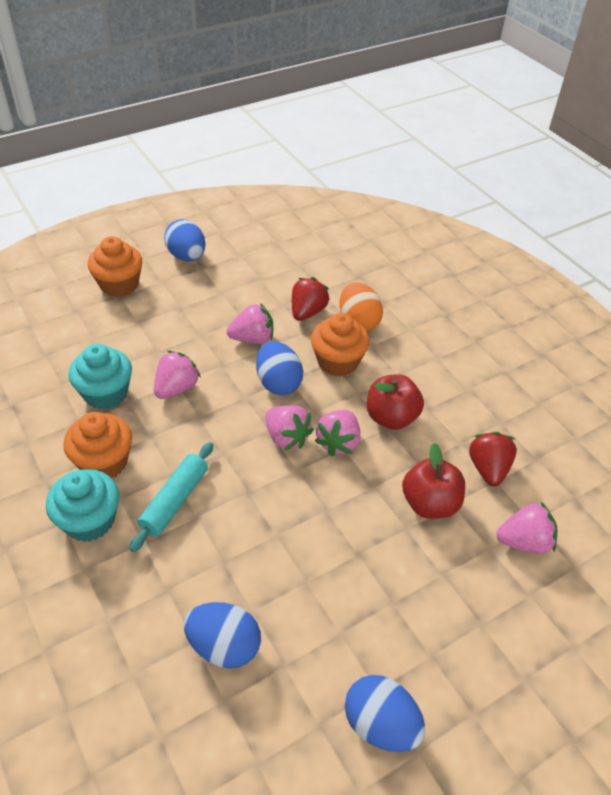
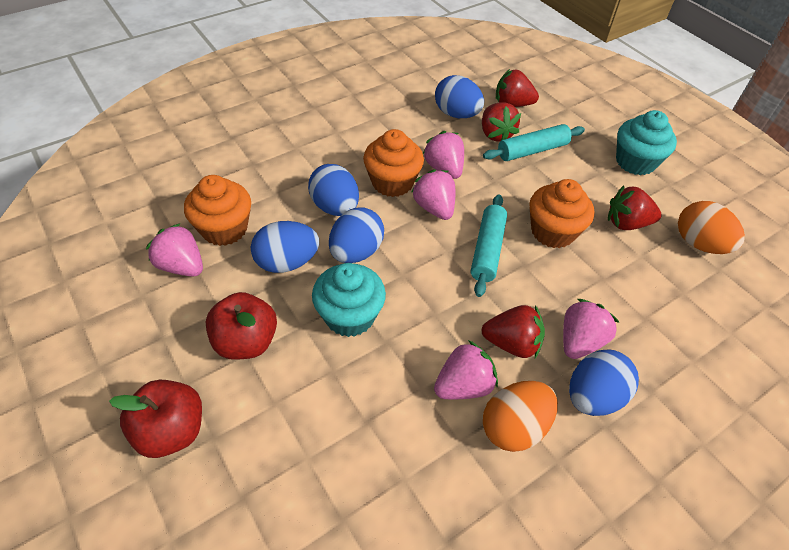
blue egg: 4 -> 5
orange egg: 1 -> 2
red strawberry: 2 -> 4
turquoise rolling pin: 1 -> 2

